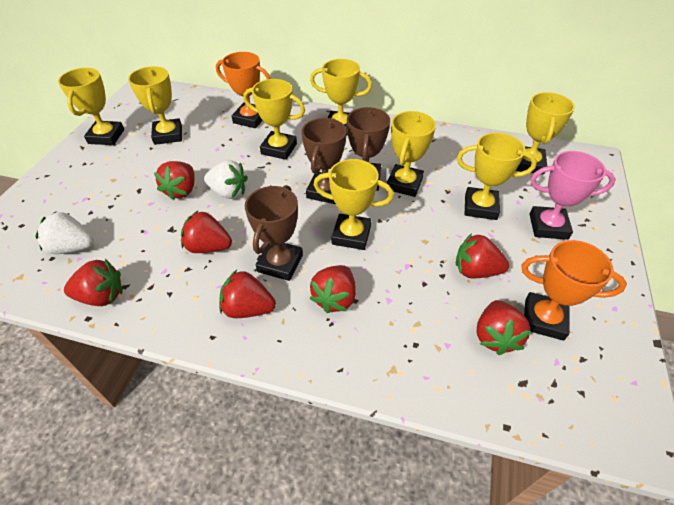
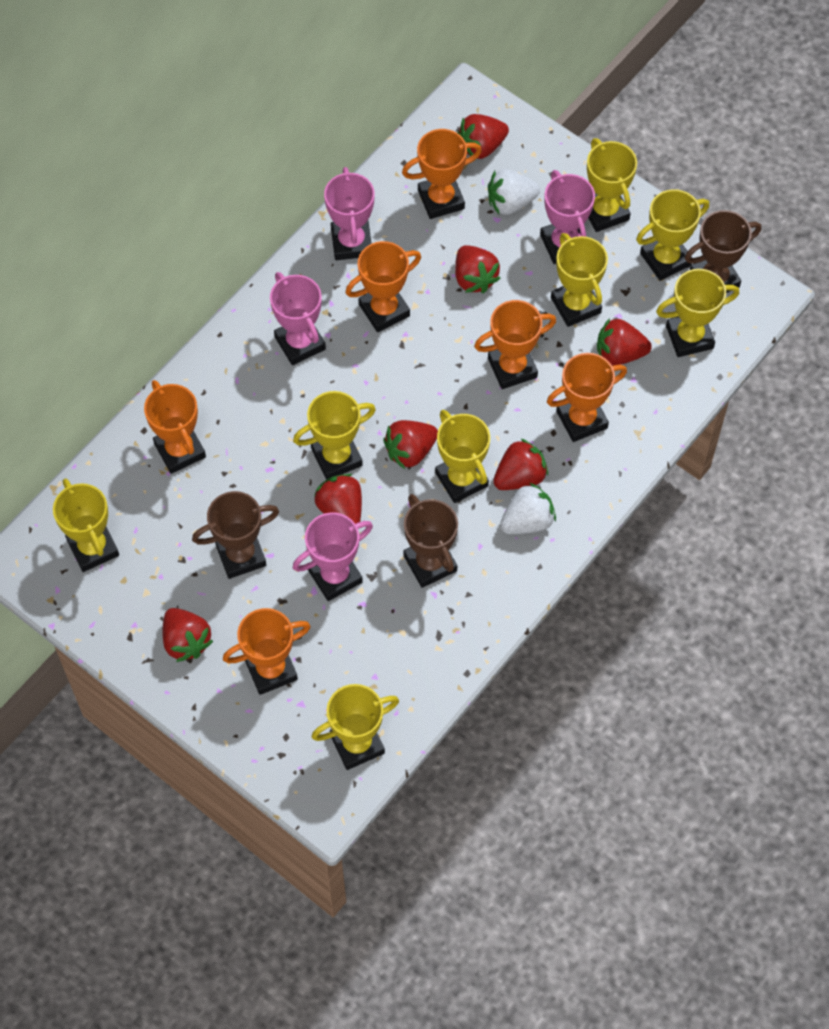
orange trophy: 2 -> 6
pink trophy: 1 -> 4

